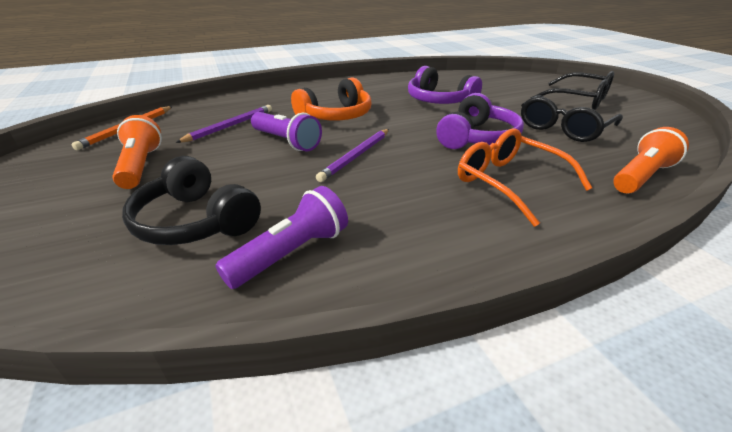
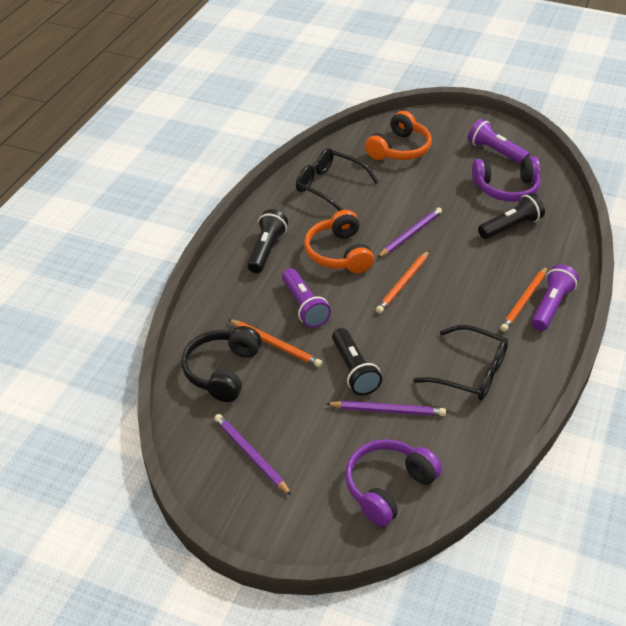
black flashlight: 0 -> 3
orange flashlight: 2 -> 0
orange glasses: 1 -> 0
orange headphones: 1 -> 2
orange pencil: 1 -> 3
purple flashlight: 2 -> 3
purple pencil: 2 -> 3

